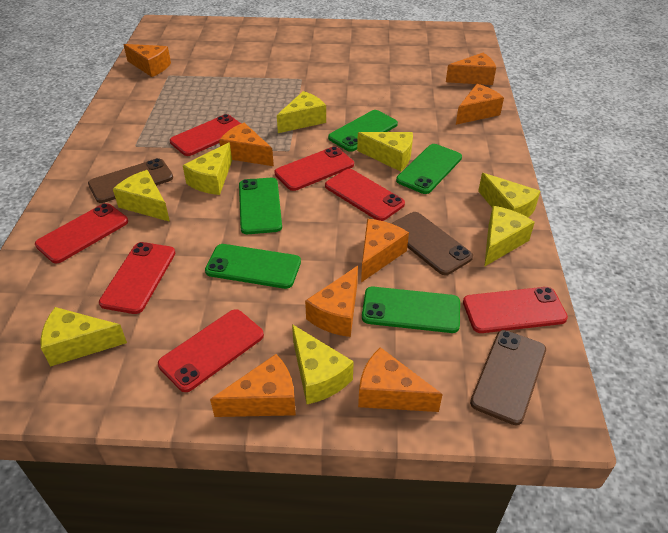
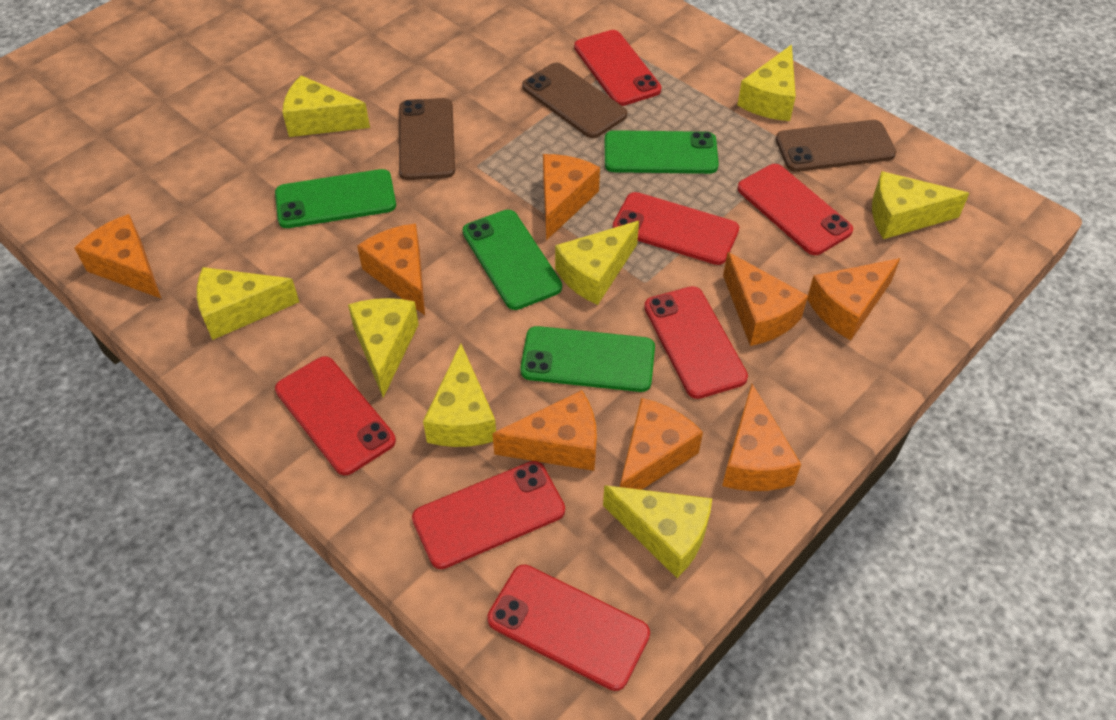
green phone: 5 -> 4

